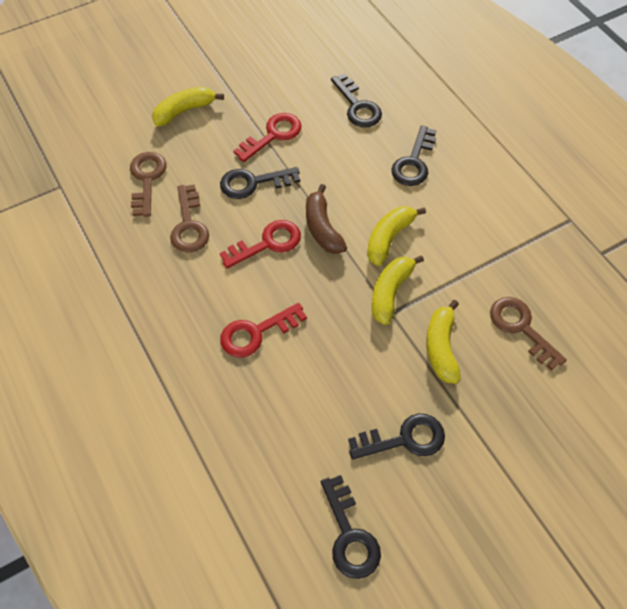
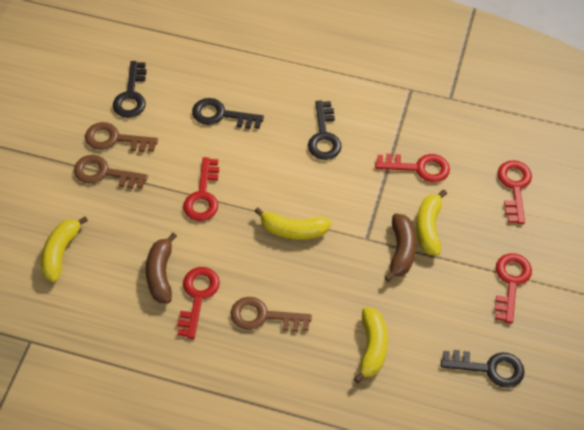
black key: 5 -> 4
brown banana: 1 -> 2
red key: 3 -> 5

